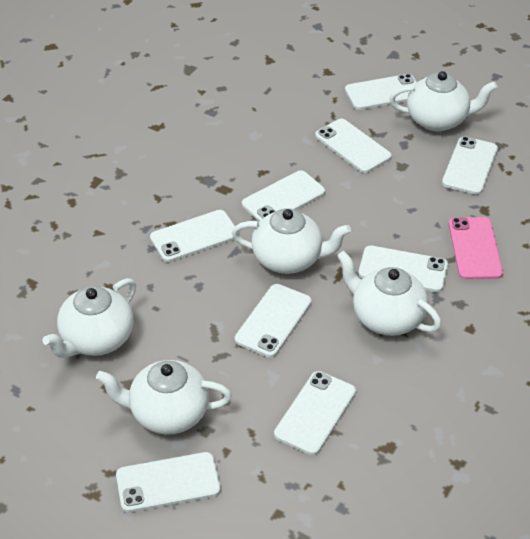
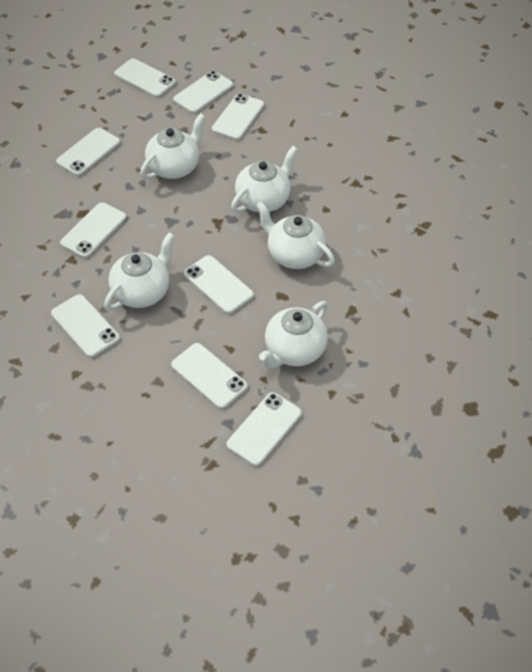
pink phone: 1 -> 0

